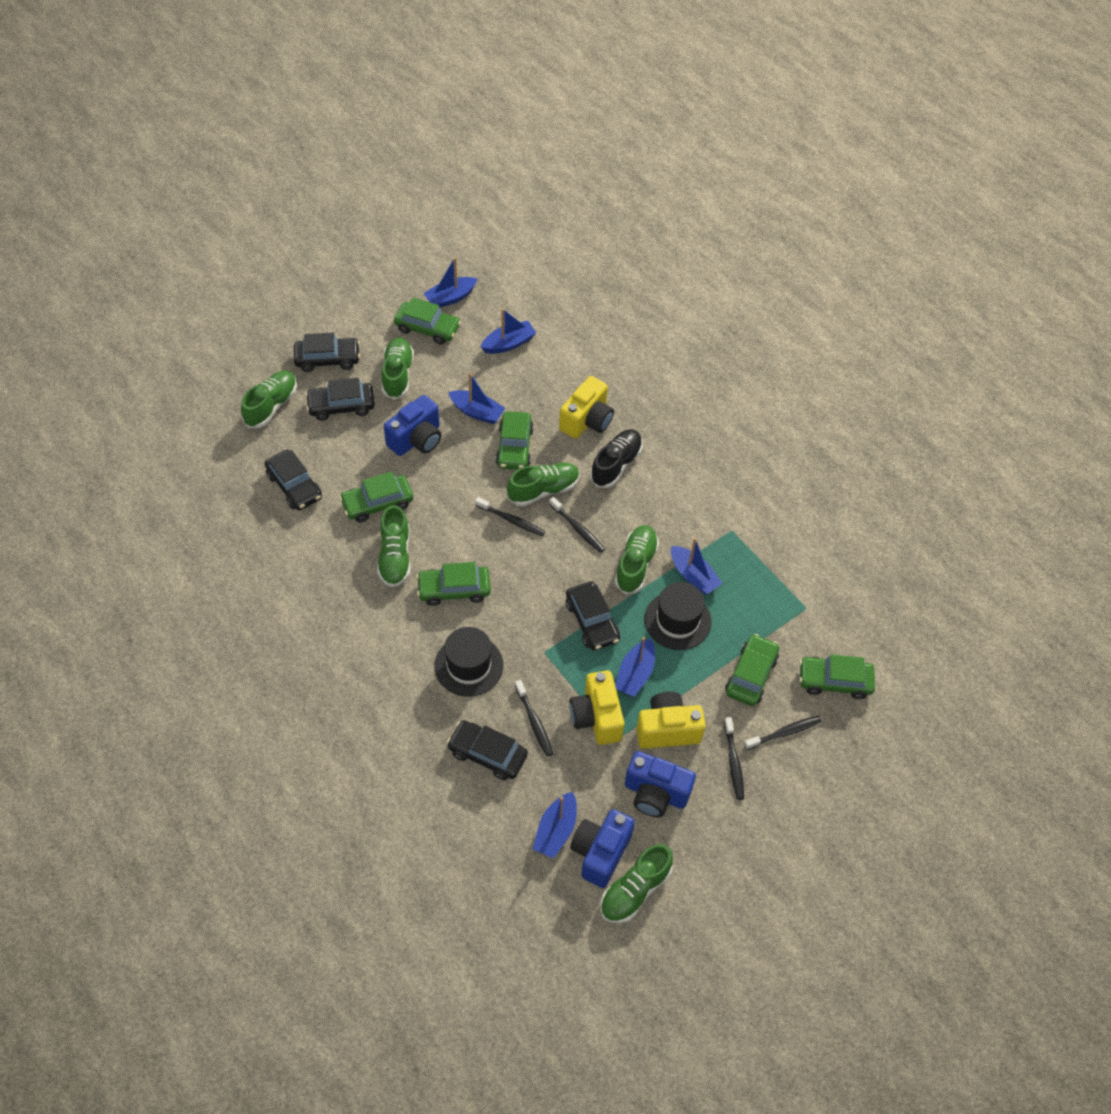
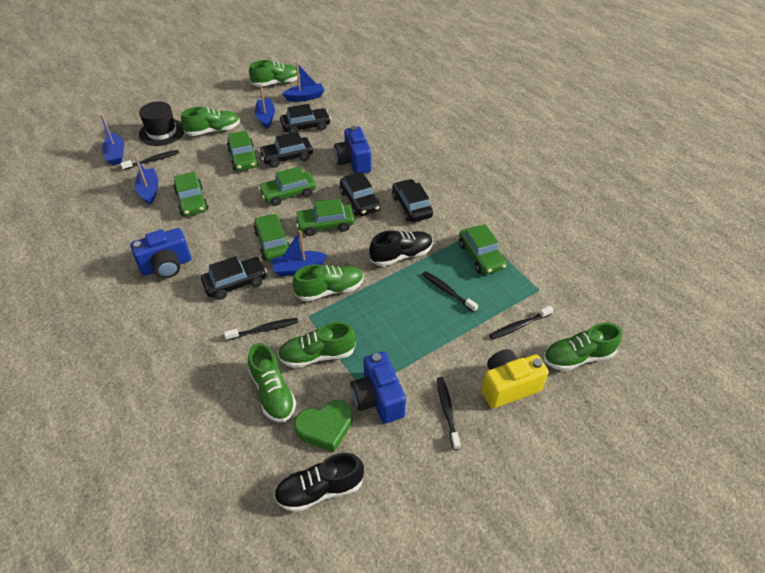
black hat: 2 -> 1
black shoe: 1 -> 2
blue boat: 6 -> 5
green heart: 0 -> 1
yellow camera: 3 -> 1

